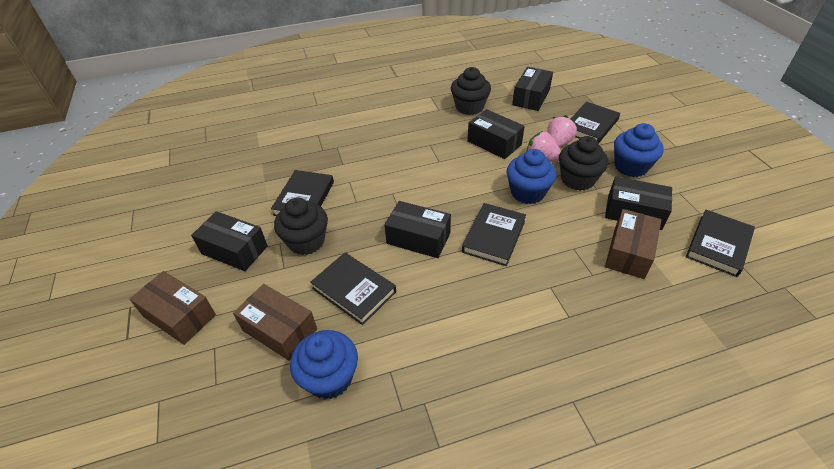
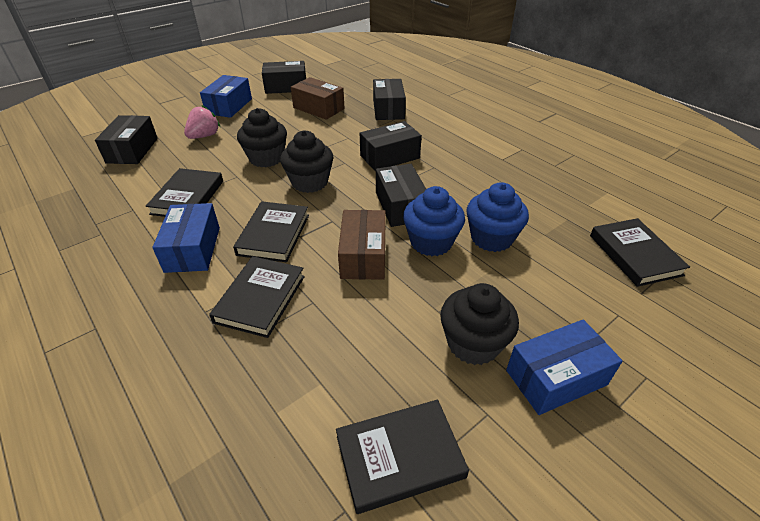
blue box: 0 -> 3
blue cupcake: 3 -> 2
brown box: 3 -> 2
pink strawberry: 2 -> 1

